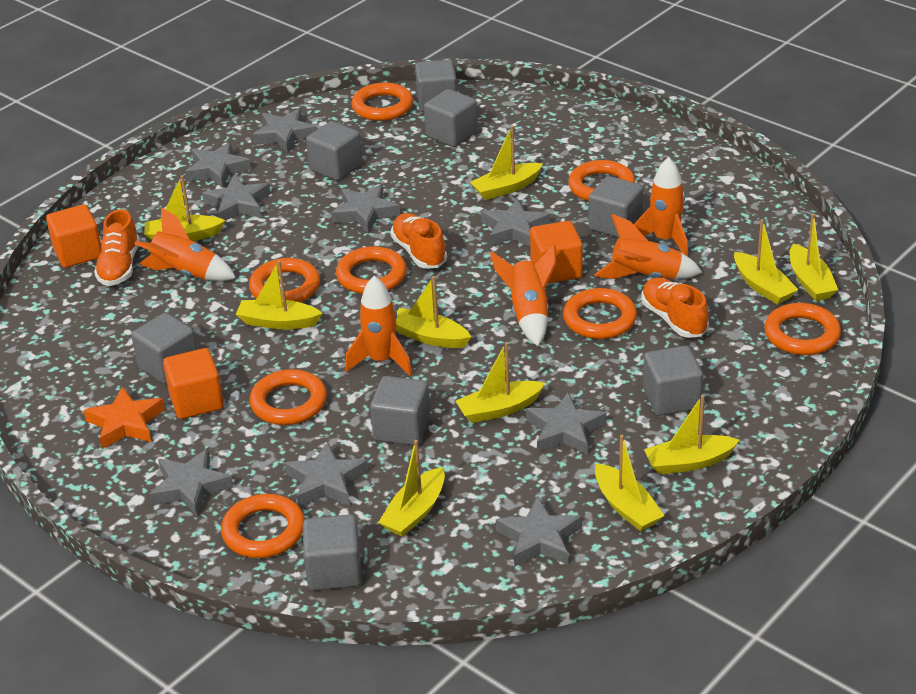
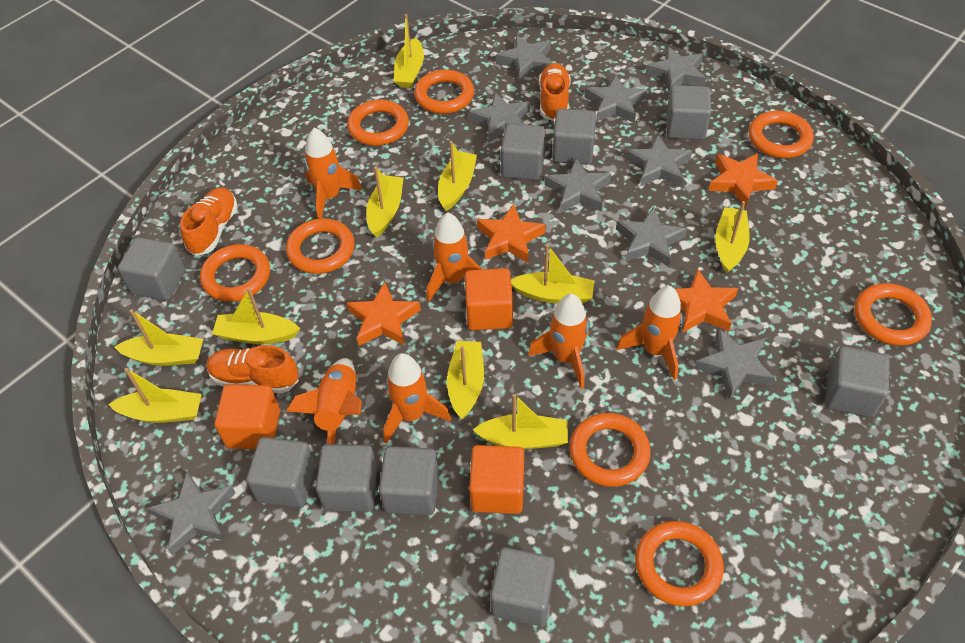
grey cube: 8 -> 9
orange rocket: 5 -> 6
orange star: 1 -> 4

